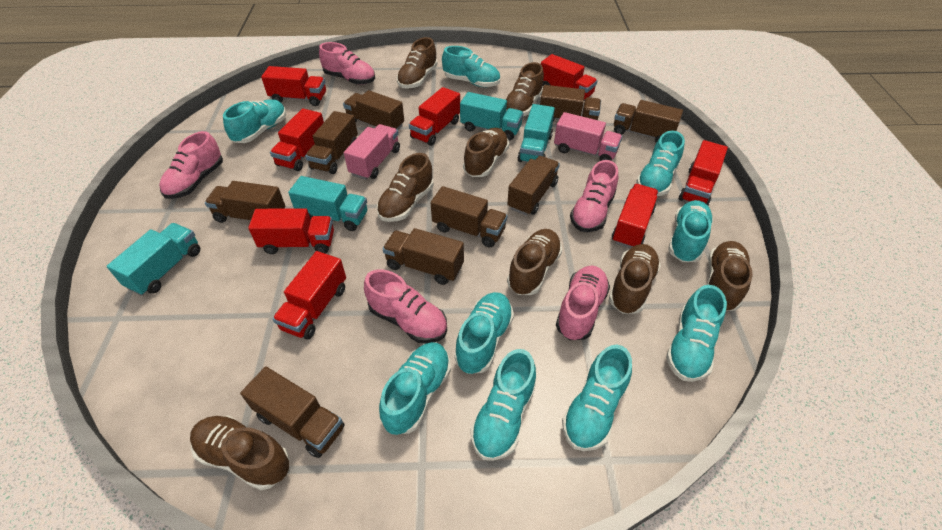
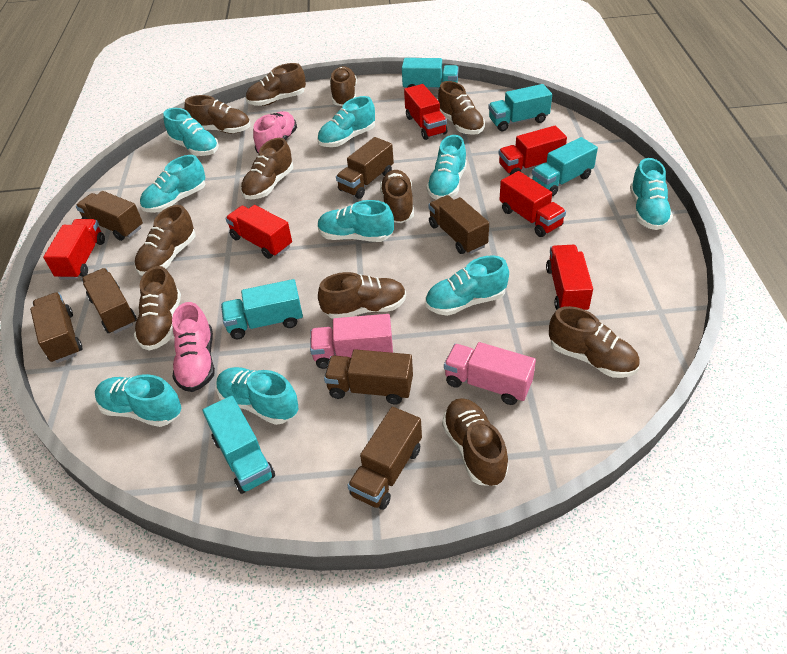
brown shoe: 8 -> 11
brown truck: 9 -> 7
pink shoe: 5 -> 2
red truck: 8 -> 6
turquoise truck: 4 -> 5

